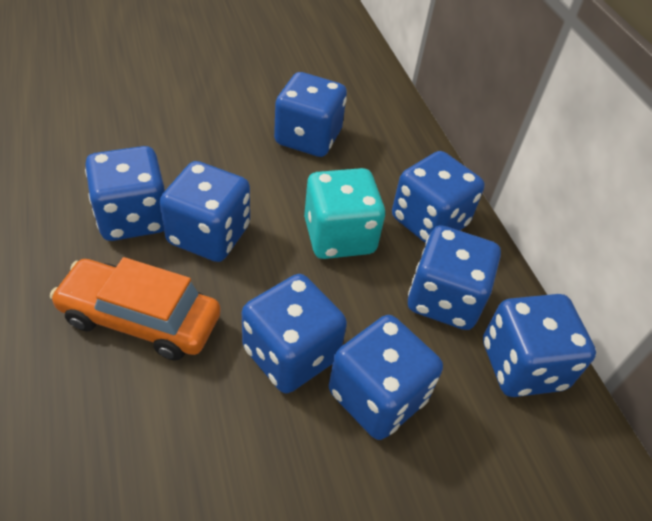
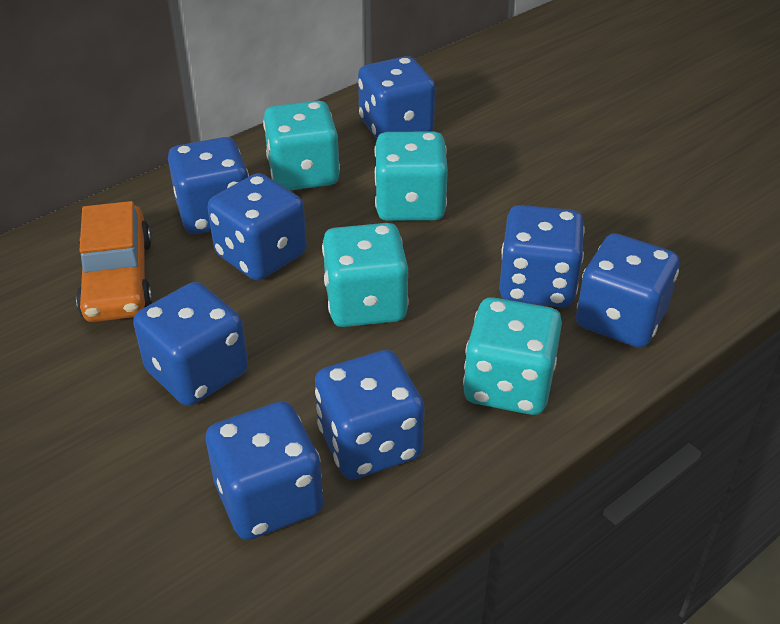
turquoise dice: 1 -> 4

